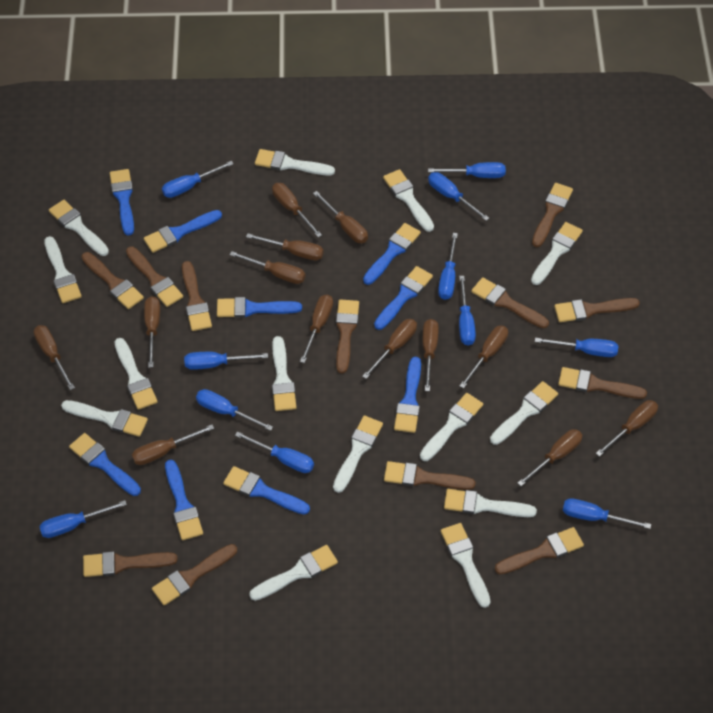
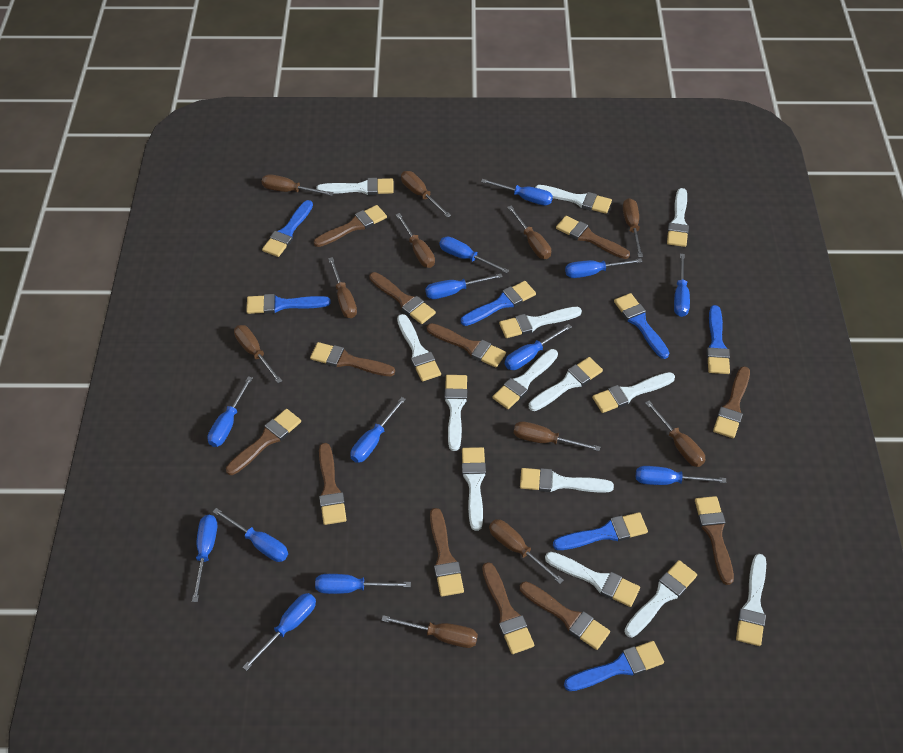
blue brush: 9 -> 7
blue screwdriver: 11 -> 13
brown screwdriver: 13 -> 11

